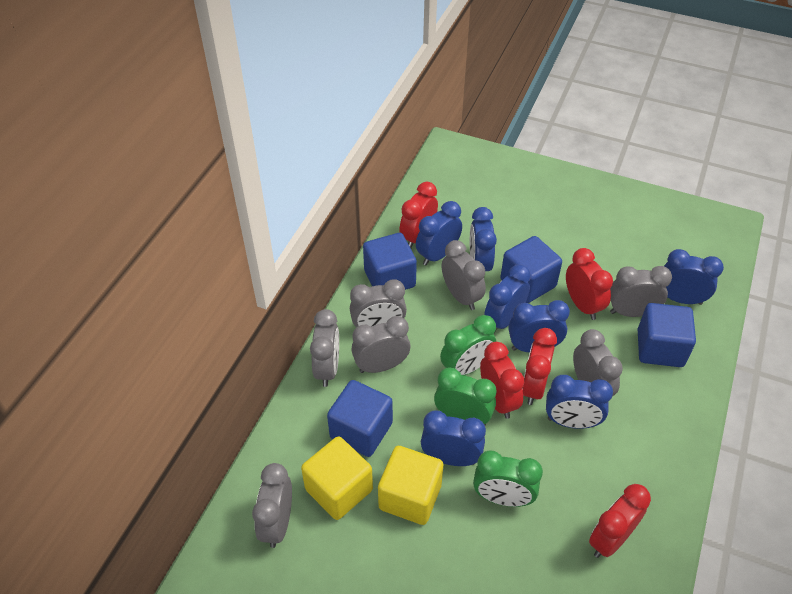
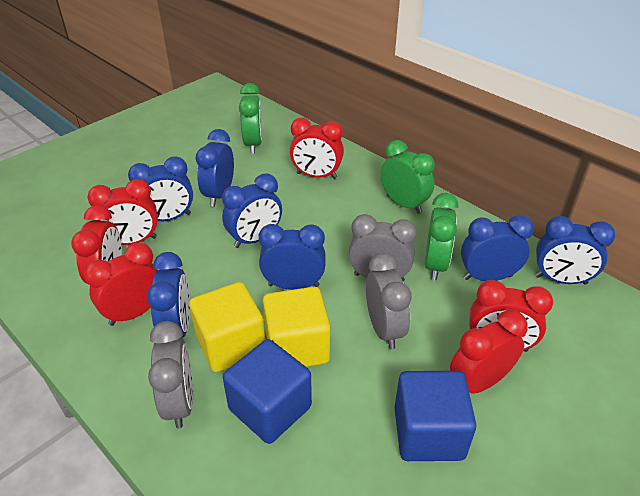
blue cube: 4 -> 2
grey clock: 7 -> 3
red clock: 5 -> 6

